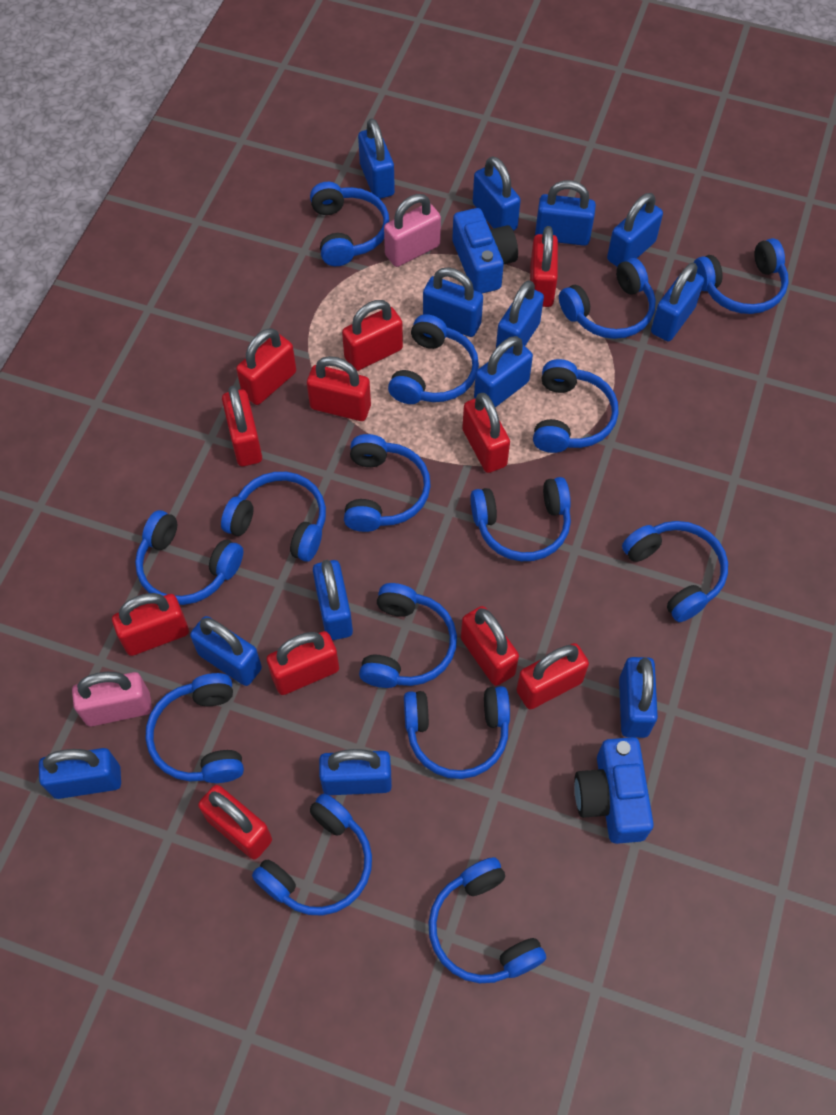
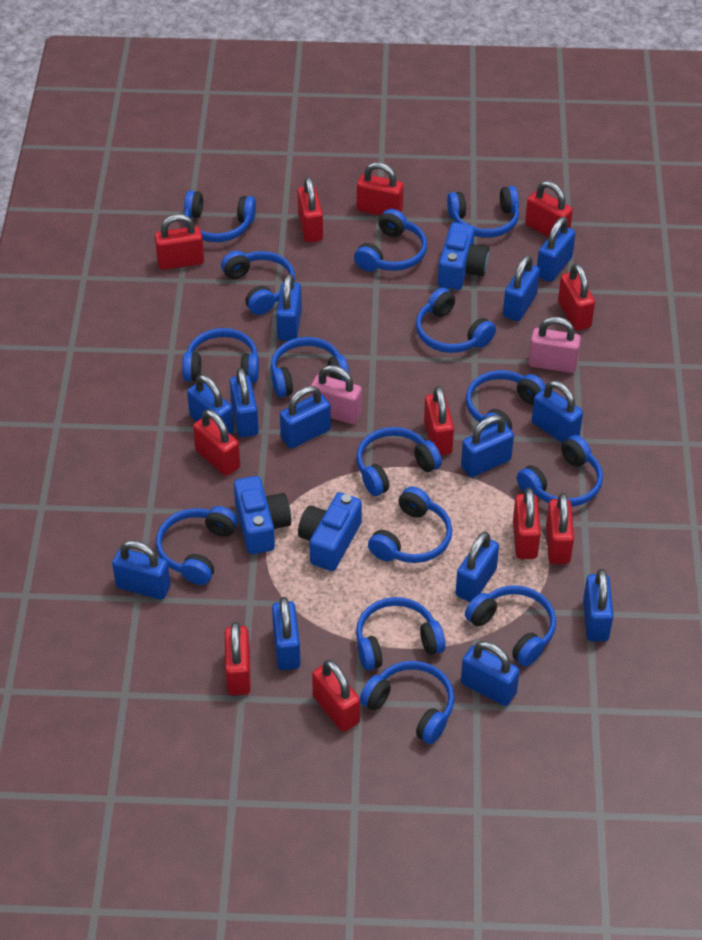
blue camera: 2 -> 3

